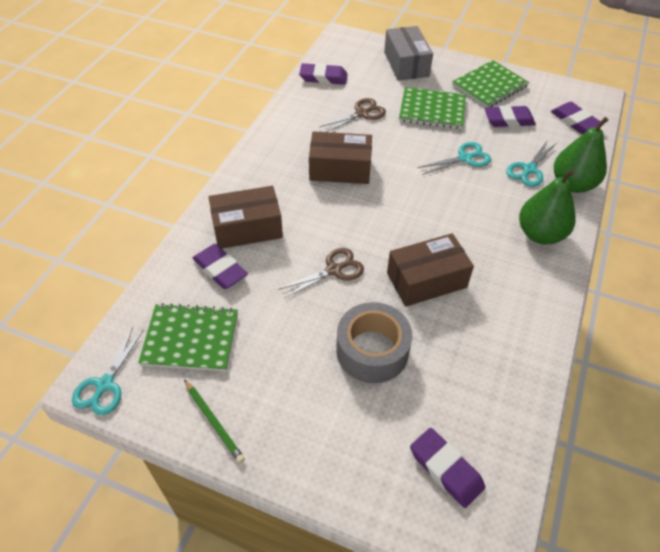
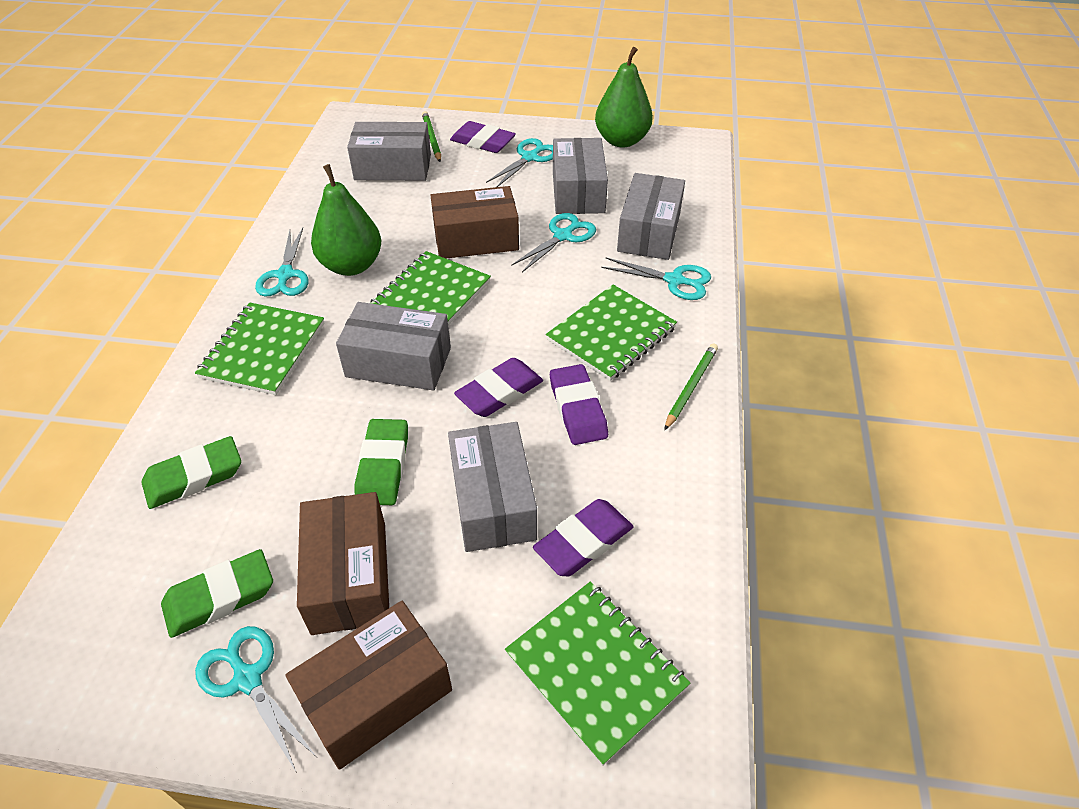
brown scissors: 2 -> 0
green eraser: 0 -> 3
green notebook: 3 -> 4
green pencil: 1 -> 2
grey box: 1 -> 5
grey tape: 1 -> 0
purple eraser: 5 -> 4
turquoise scissors: 3 -> 5

